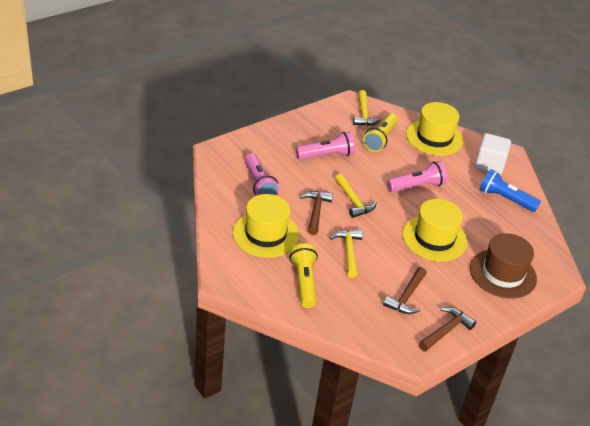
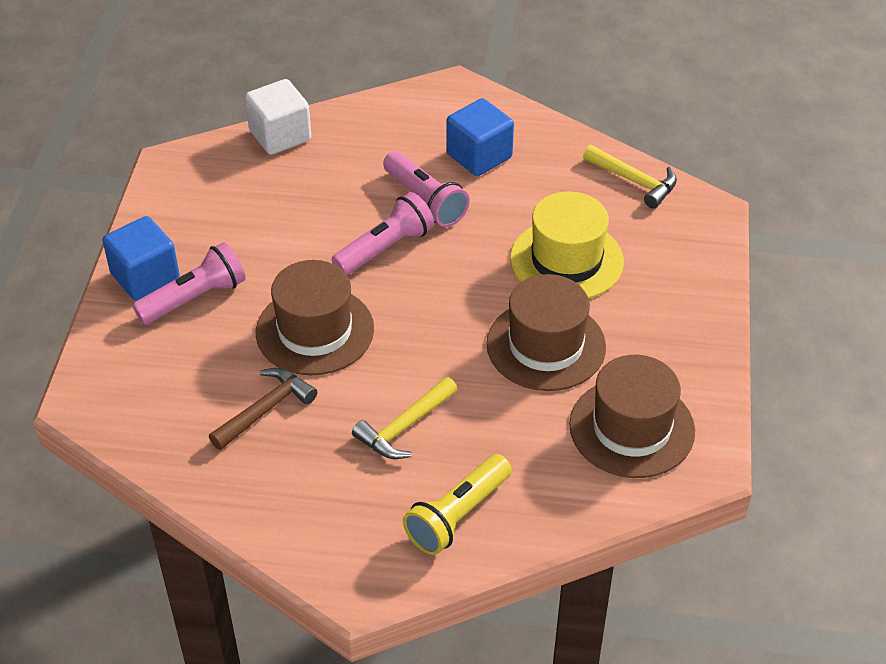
blue cube: 0 -> 2
blue flashlight: 1 -> 0
brown hammer: 3 -> 1
brown hat: 1 -> 3
yellow flashlight: 2 -> 1
yellow hammer: 3 -> 2
yellow hat: 3 -> 1

